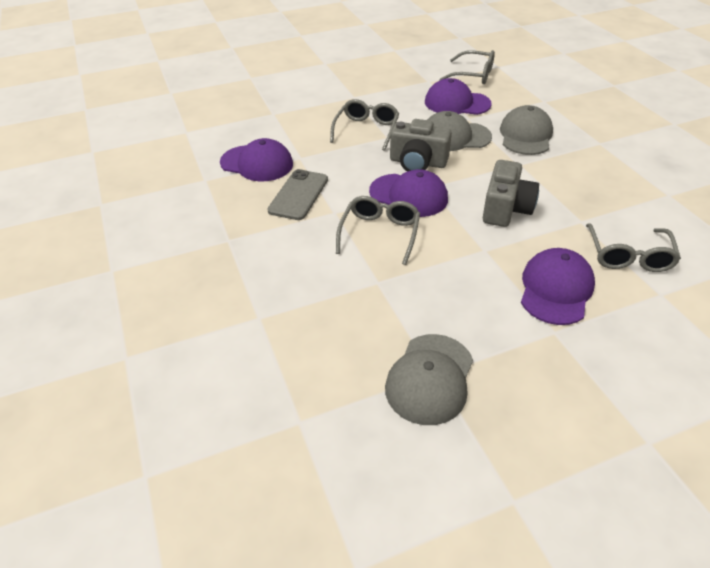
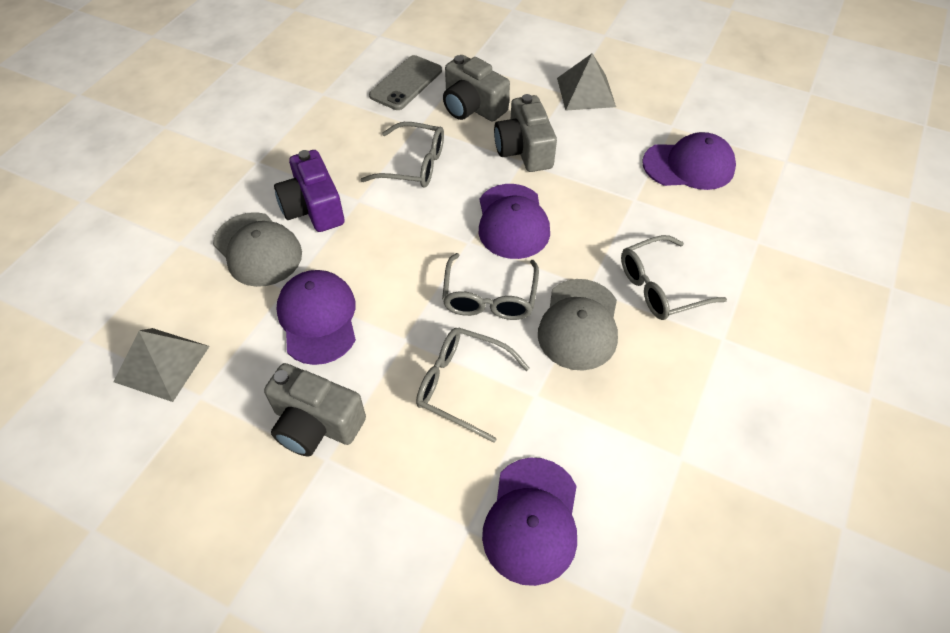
grey camera: 2 -> 3
grey cap: 3 -> 2
grey pyramid: 0 -> 2
purple camera: 0 -> 1

